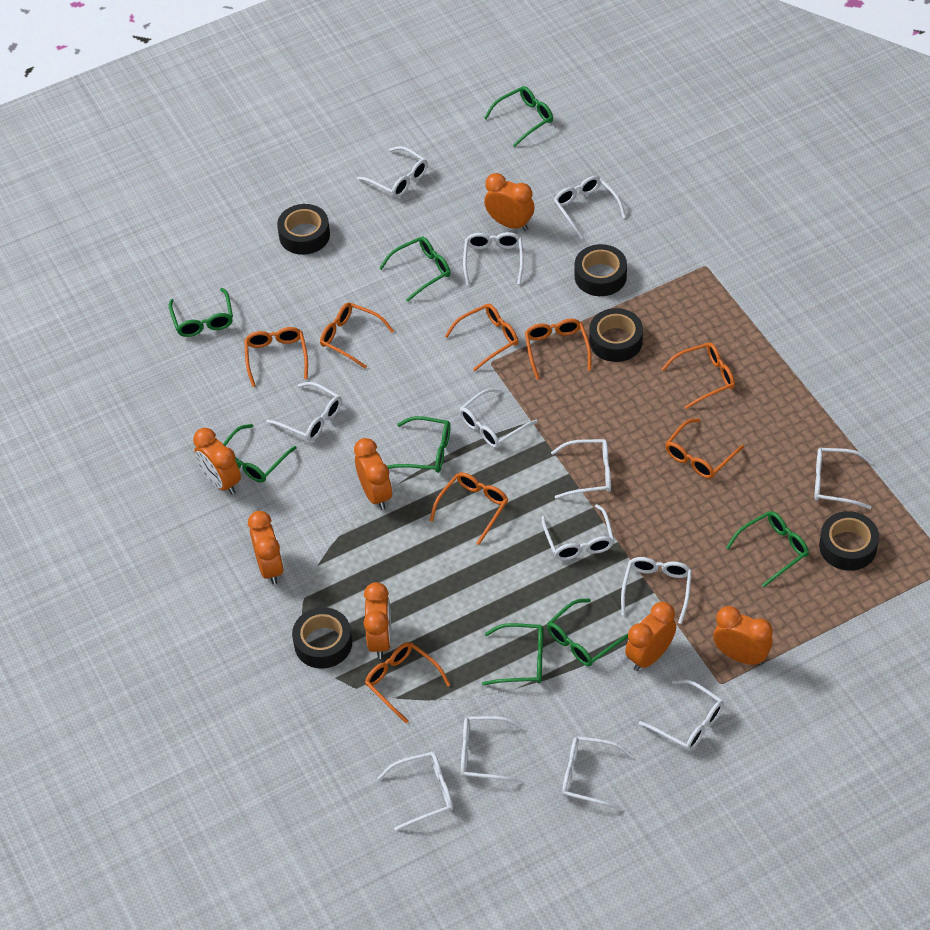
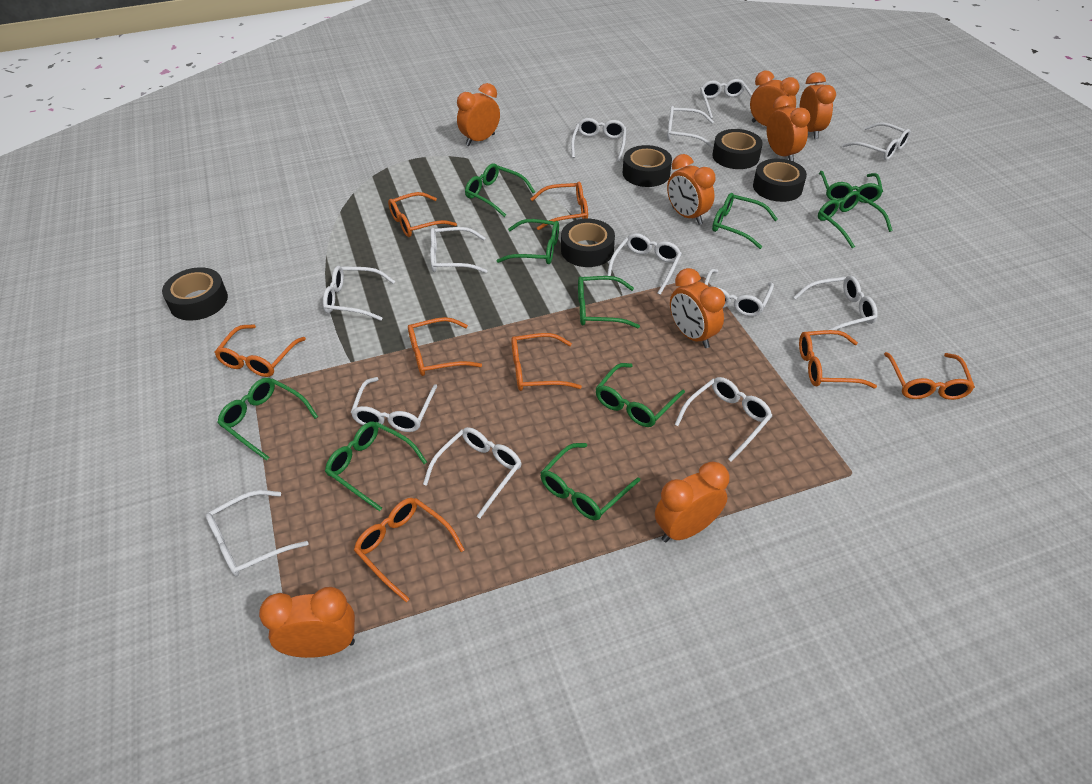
green glasses: 8 -> 10
orange clock: 7 -> 8

